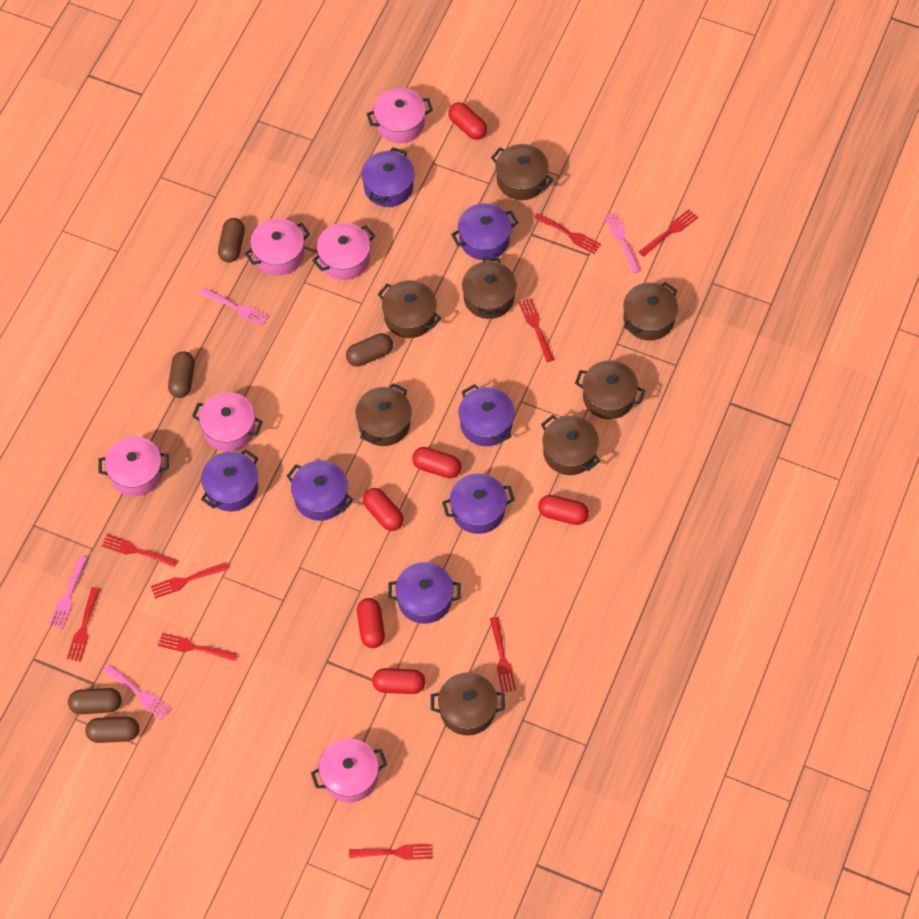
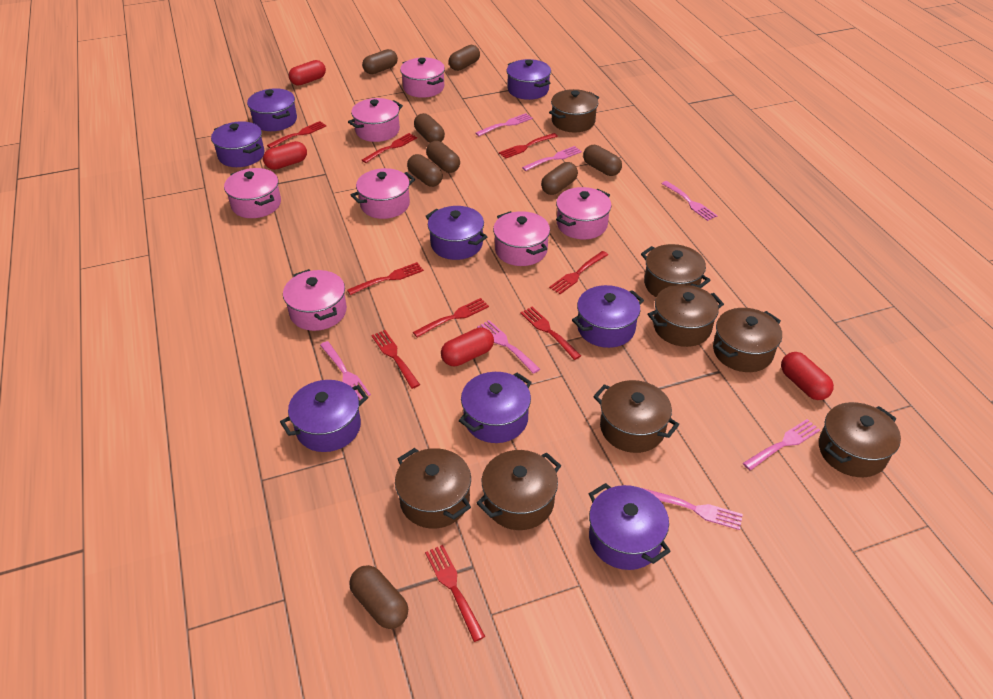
brown capsule: 5 -> 8
pink fork: 4 -> 7
pink pot: 6 -> 7
purple pot: 7 -> 8
red capsule: 6 -> 4

